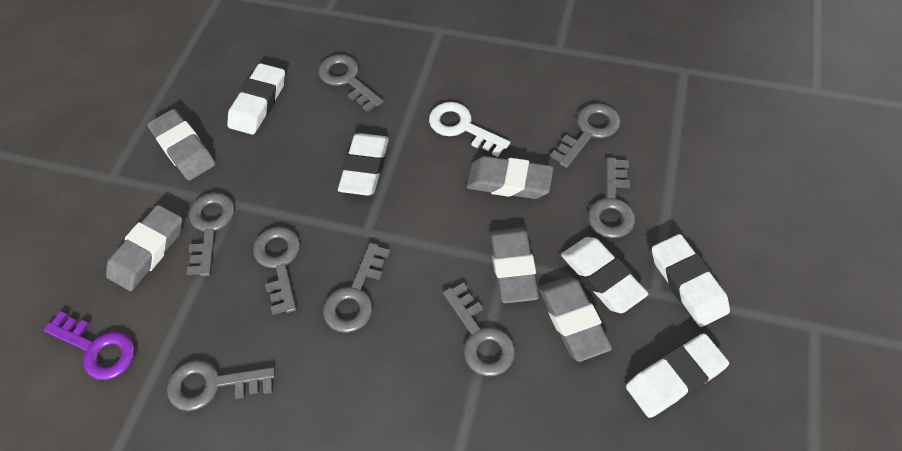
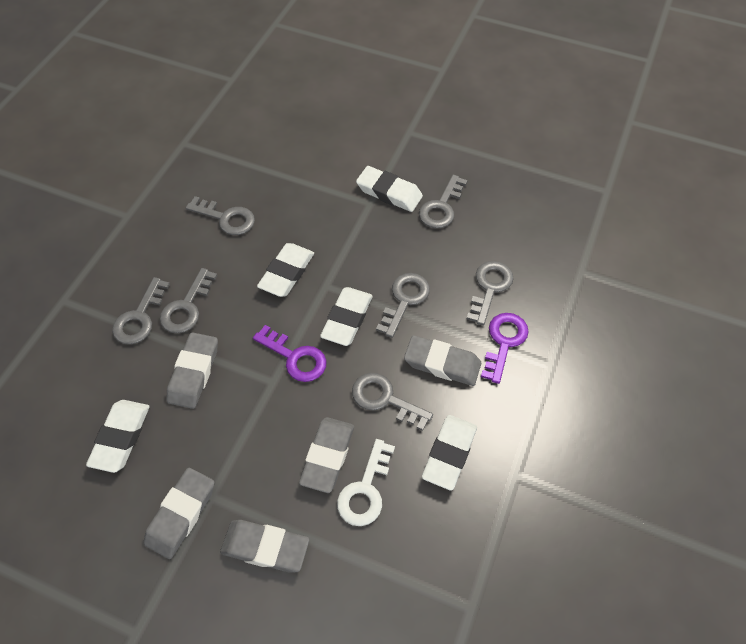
grey key: 8 -> 7
purple key: 1 -> 2

